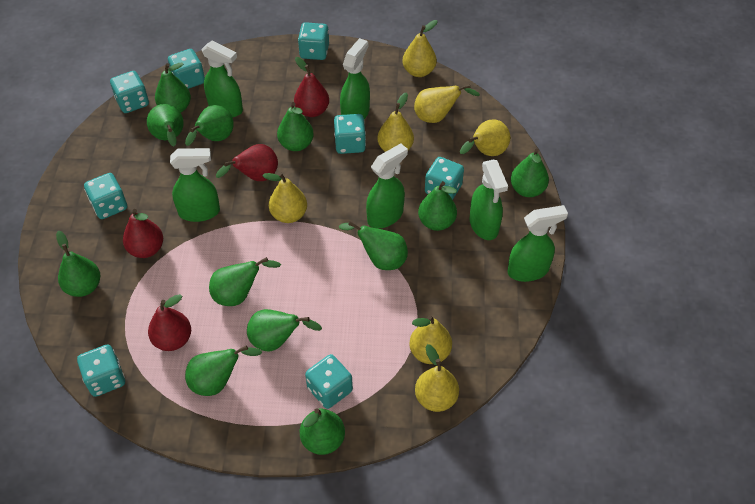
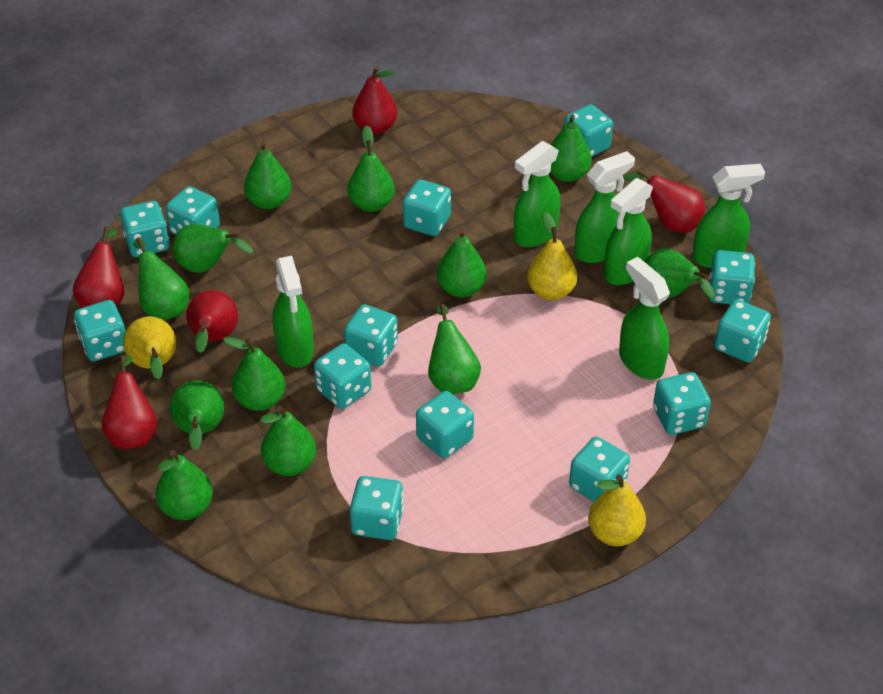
red pear: 4 -> 5
turquoise dice: 8 -> 13
yellow pear: 7 -> 3

